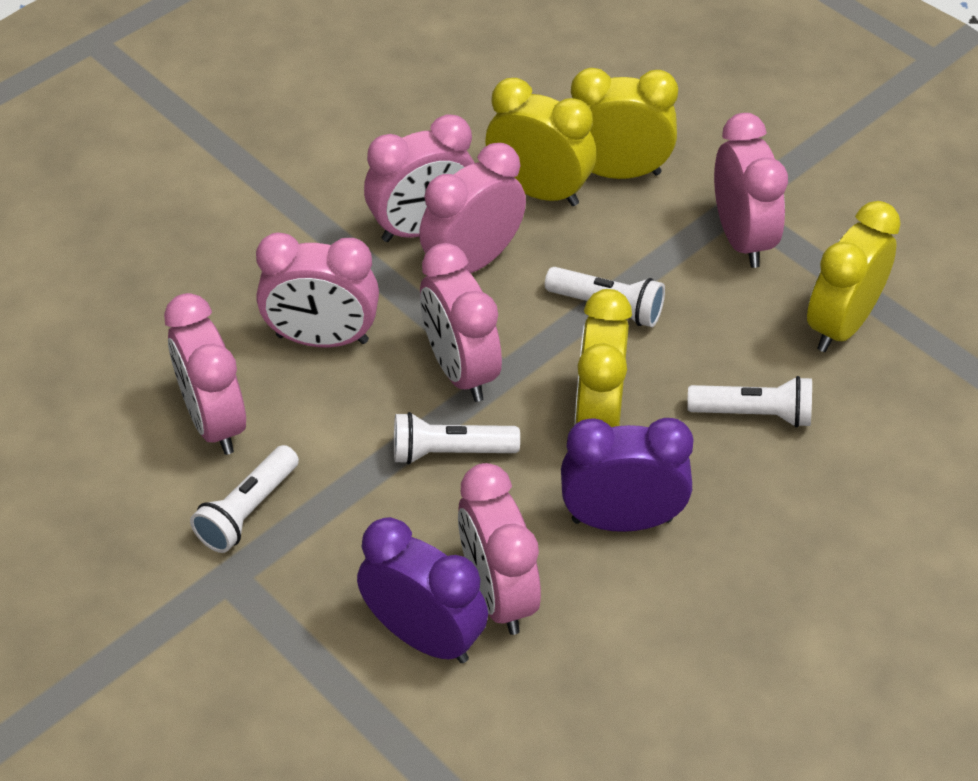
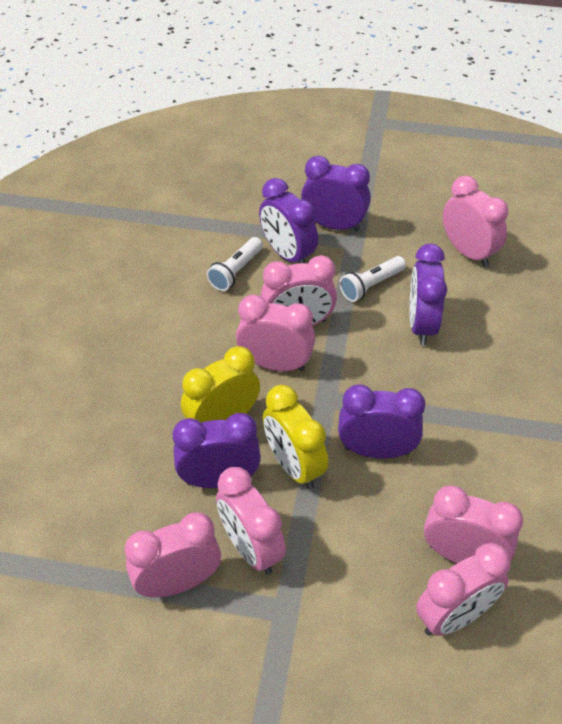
purple clock: 2 -> 5
white flashlight: 4 -> 2
yellow clock: 4 -> 2

